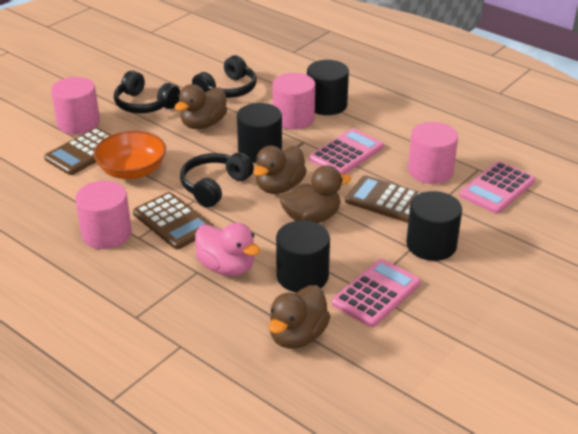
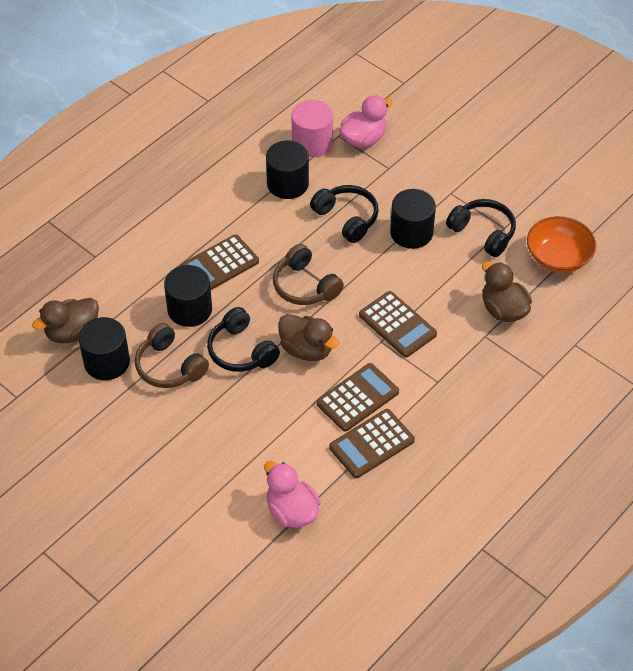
brown calculator: 3 -> 4
brown duck: 4 -> 3
brown headphones: 0 -> 2
pink calculator: 3 -> 0
pink cylinder: 4 -> 1
pink duck: 1 -> 2

